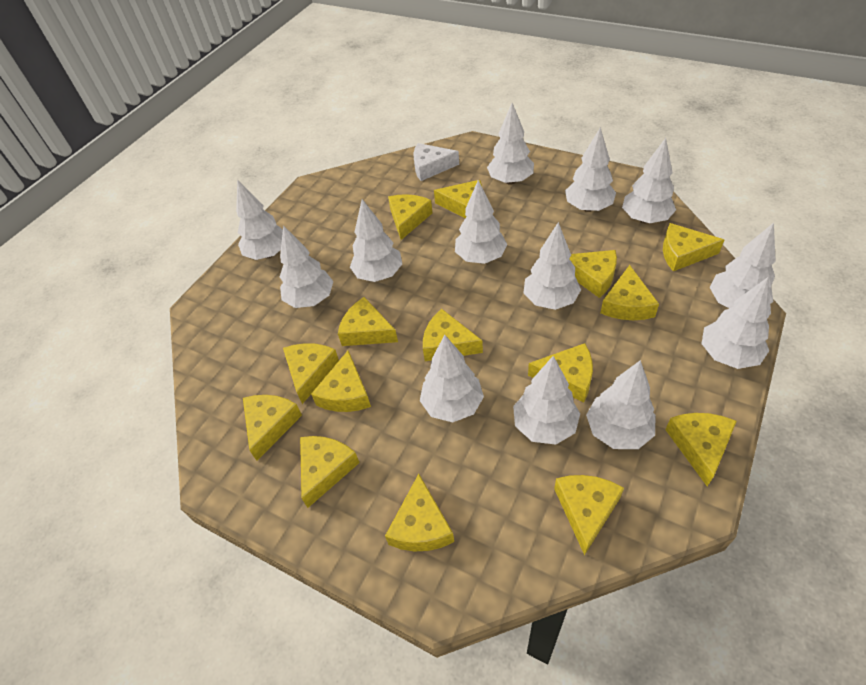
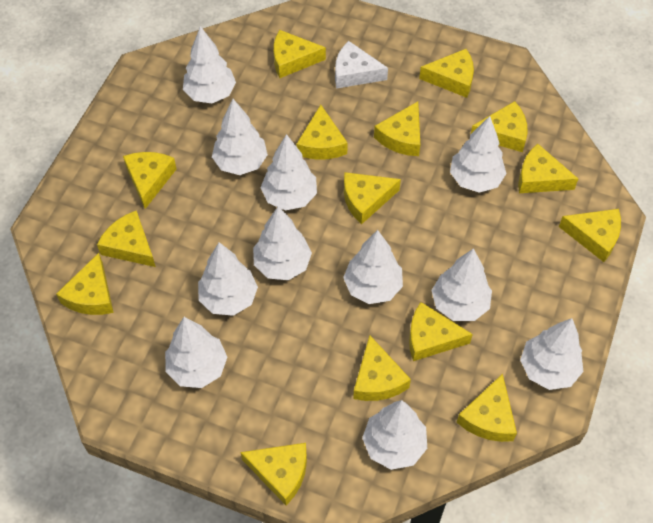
white tree: 13 -> 11

